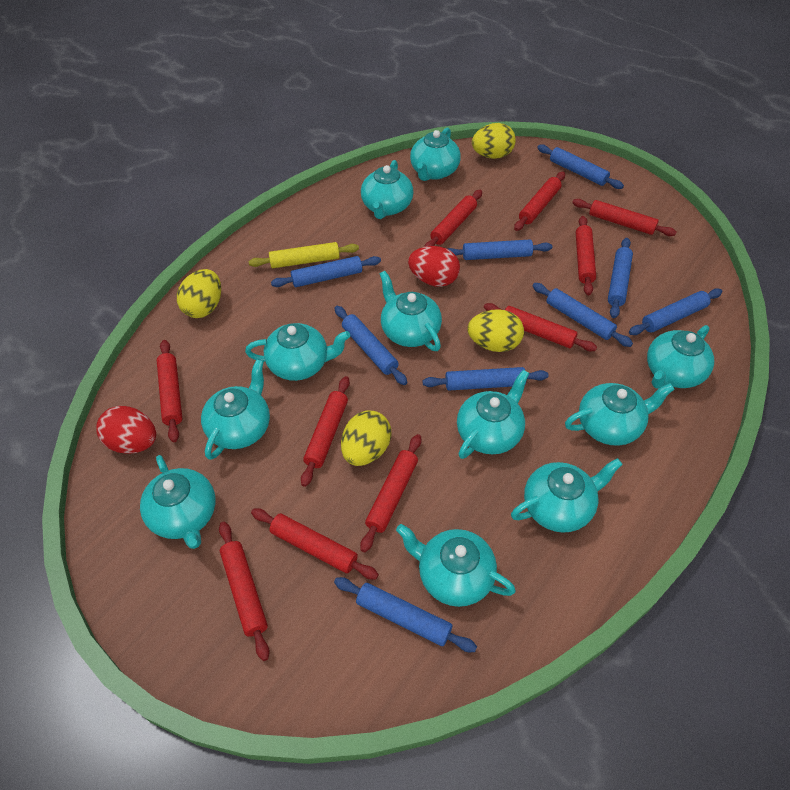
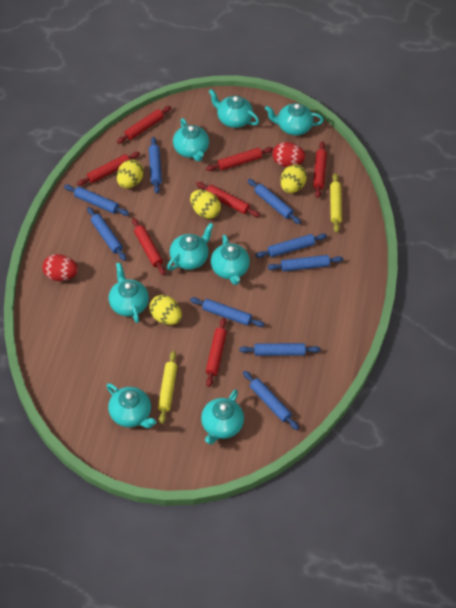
red rolling pin: 10 -> 7
turquoise teapot: 11 -> 8
yellow rolling pin: 1 -> 2

